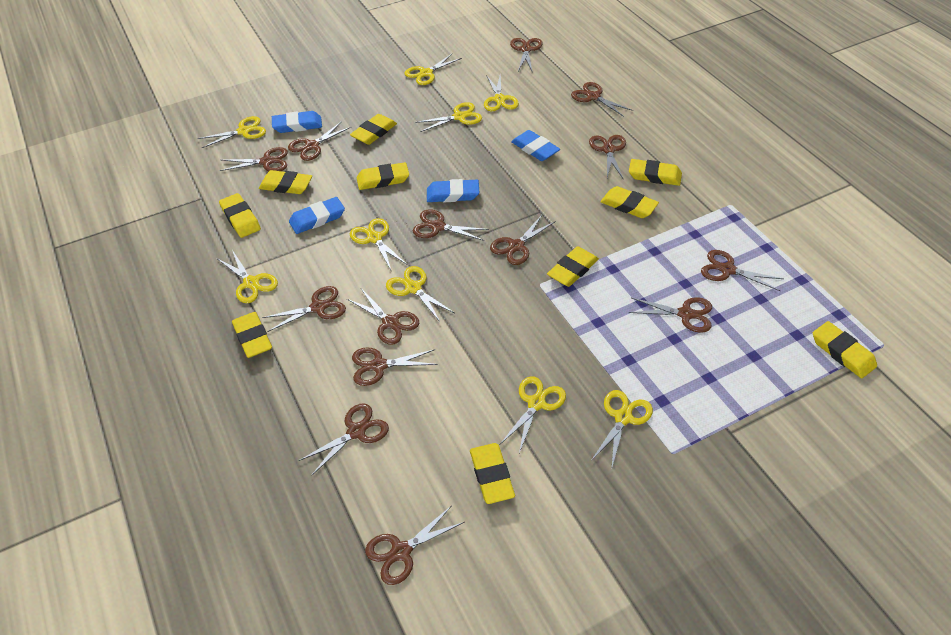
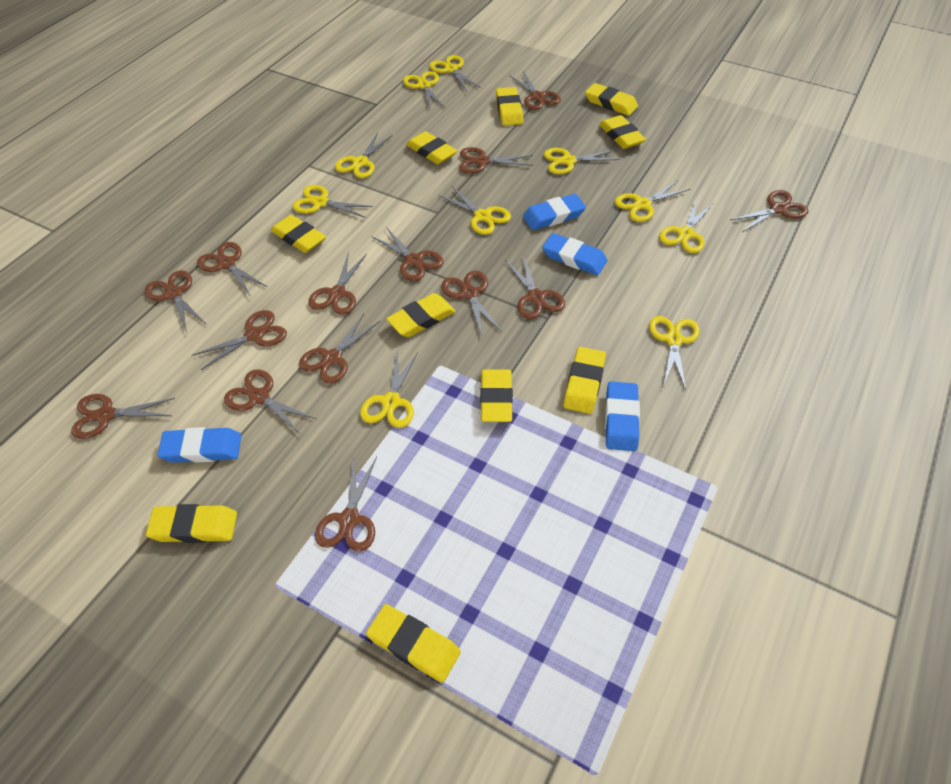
yellow scissors: 9 -> 10

